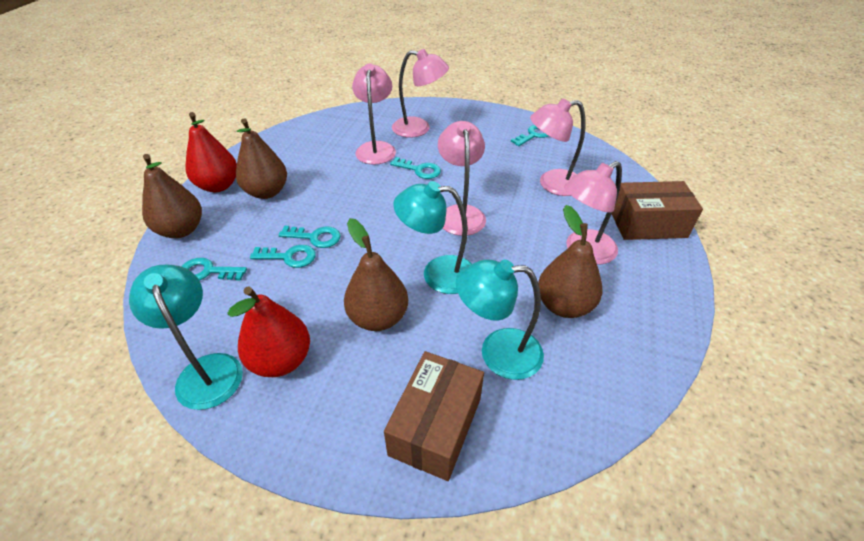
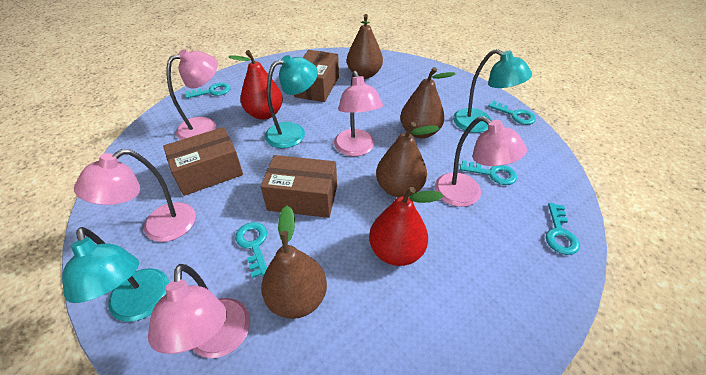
brown box: 2 -> 3

